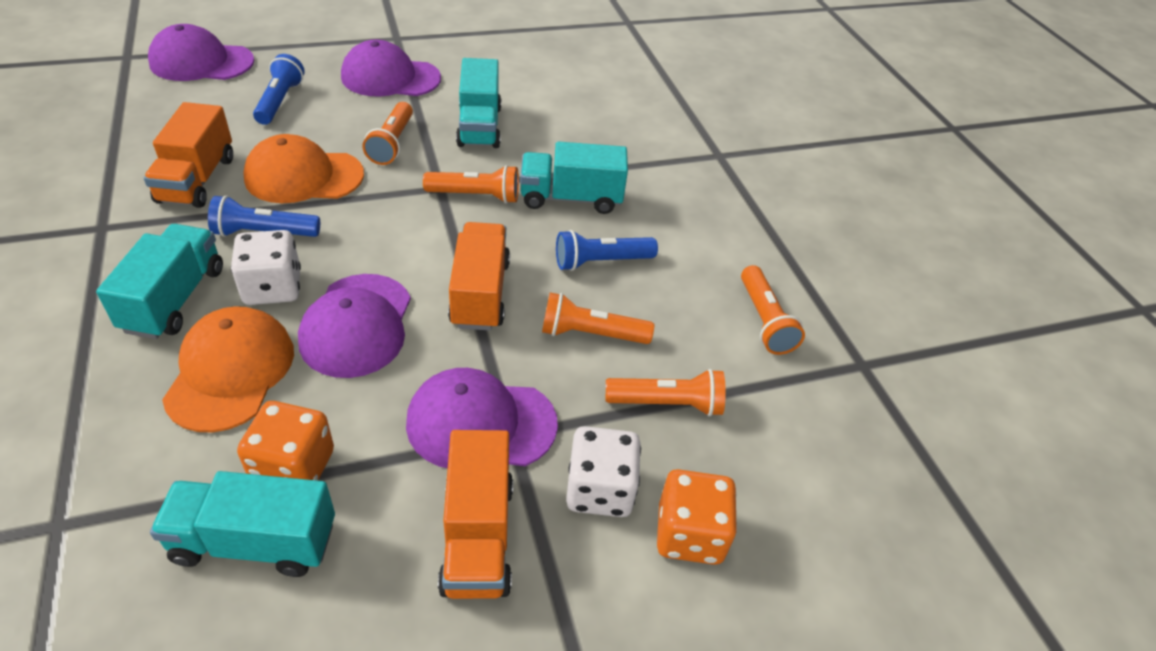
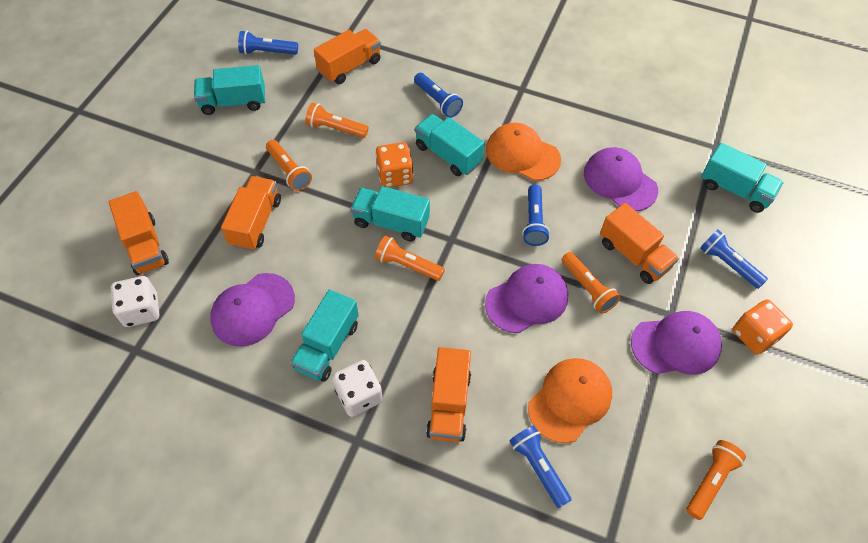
blue flashlight: 3 -> 5
orange truck: 3 -> 5
turquoise truck: 4 -> 5

